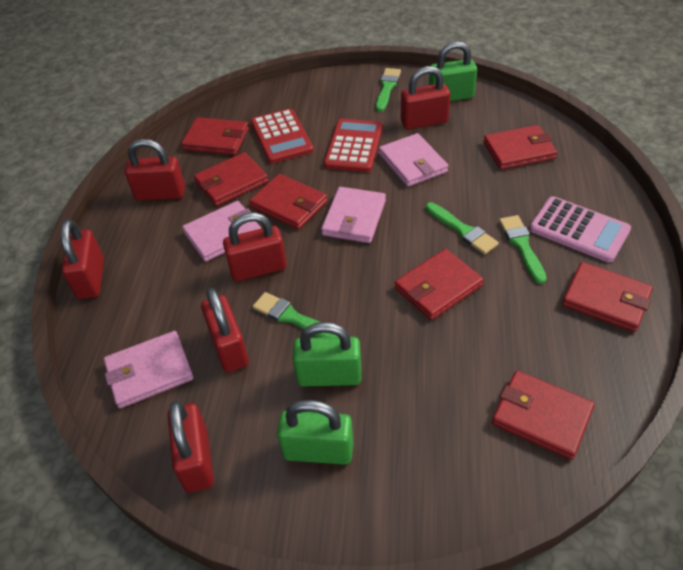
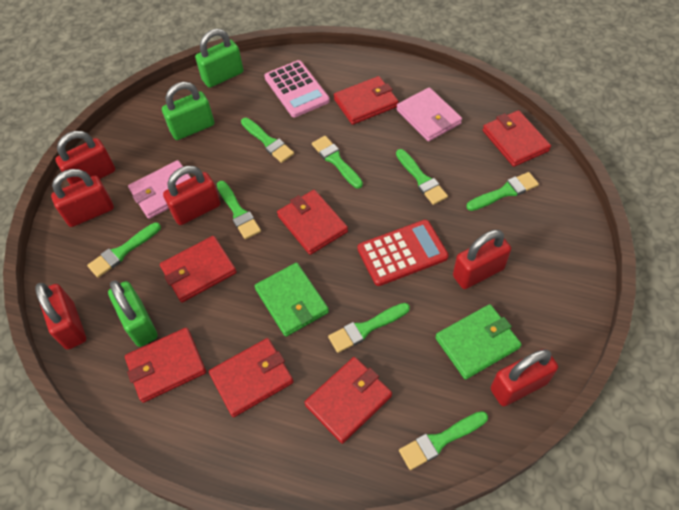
green brush: 4 -> 8
green wallet: 0 -> 2
pink wallet: 4 -> 2
red calculator: 2 -> 1

